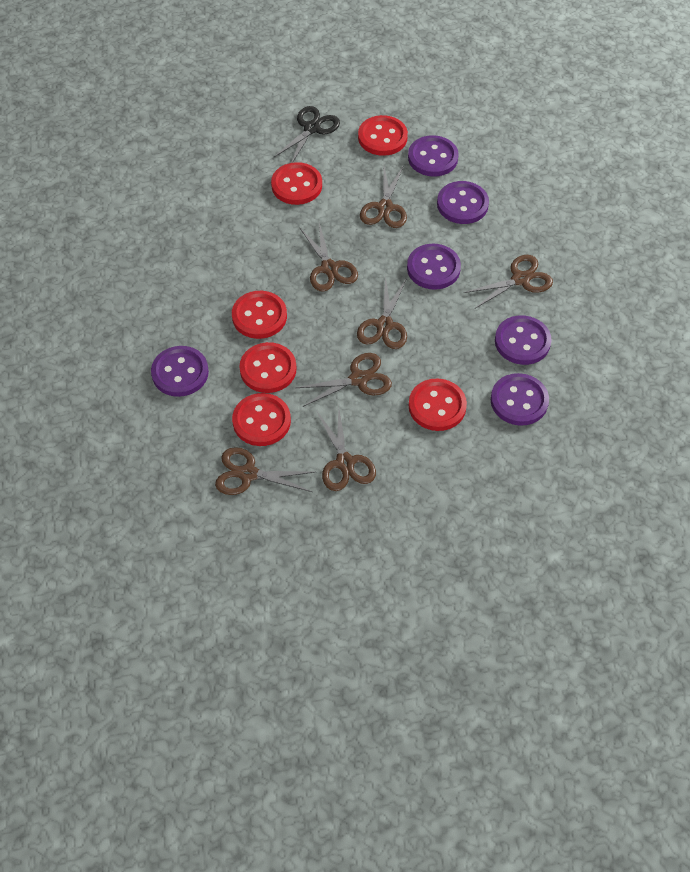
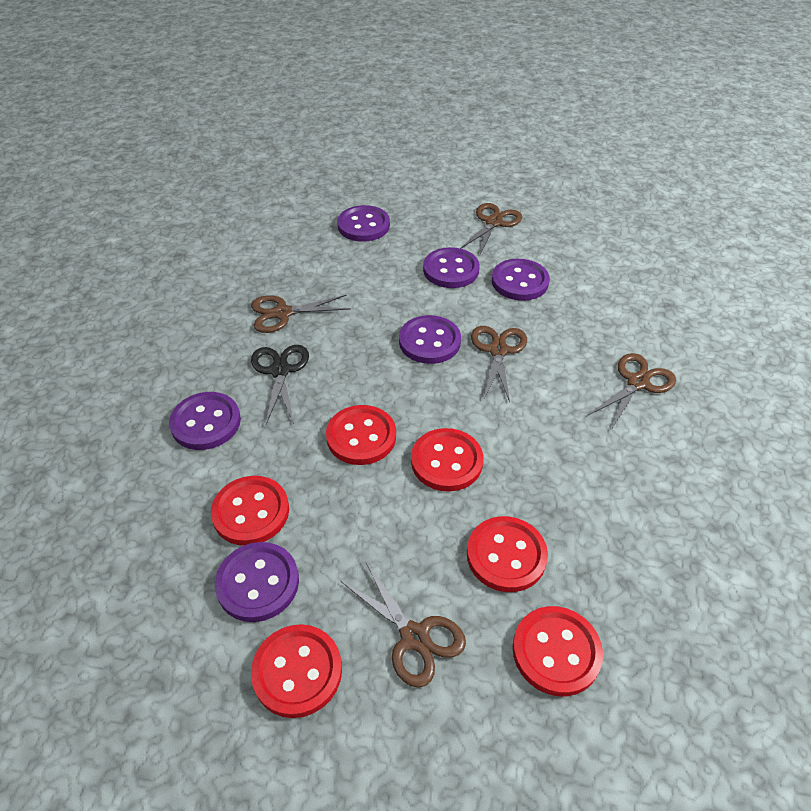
brown scissors: 7 -> 5

